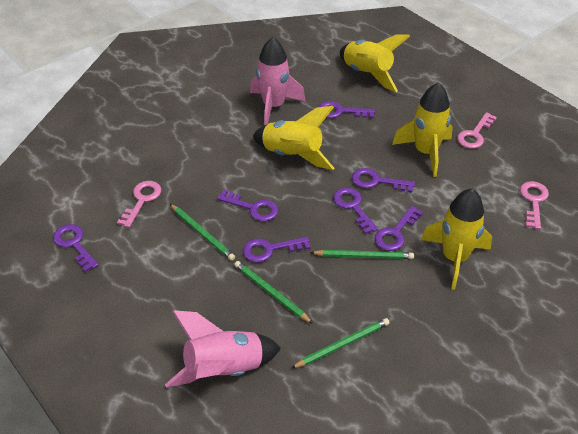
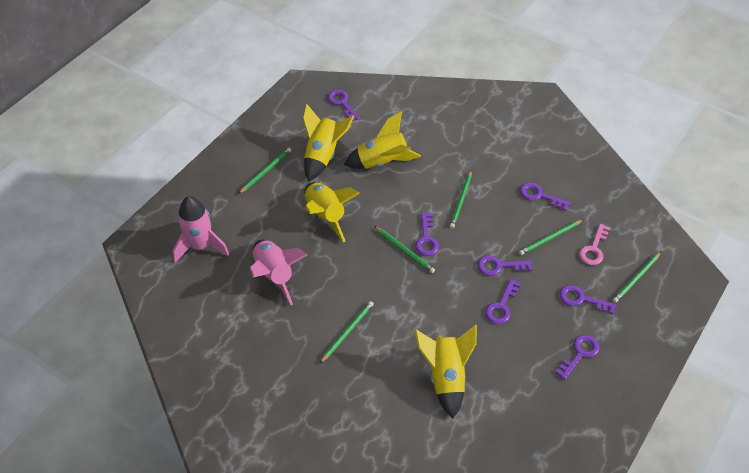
green pencil: 4 -> 6
pink key: 3 -> 1

